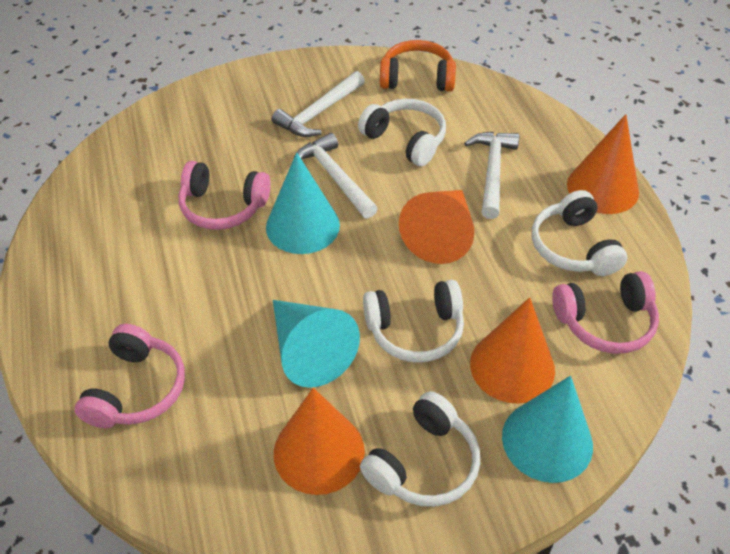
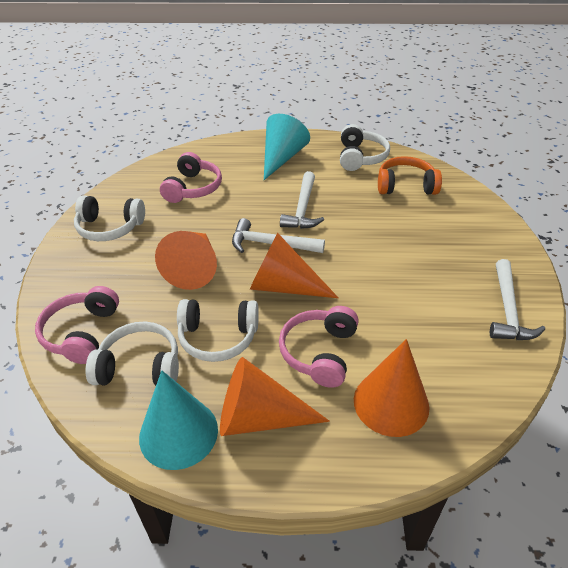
turquoise cone: 3 -> 2

